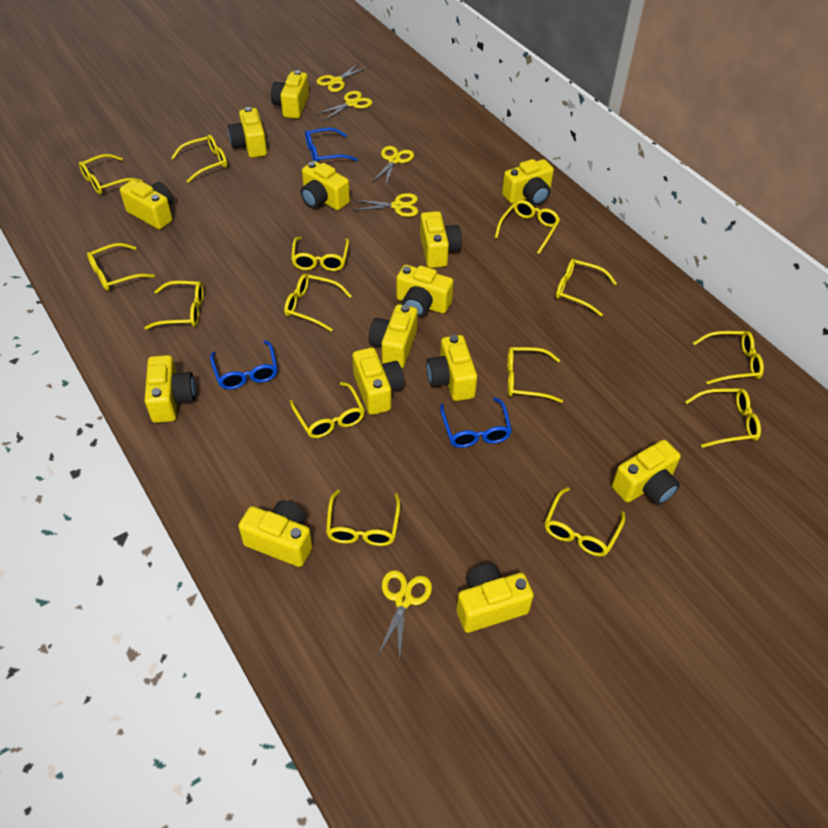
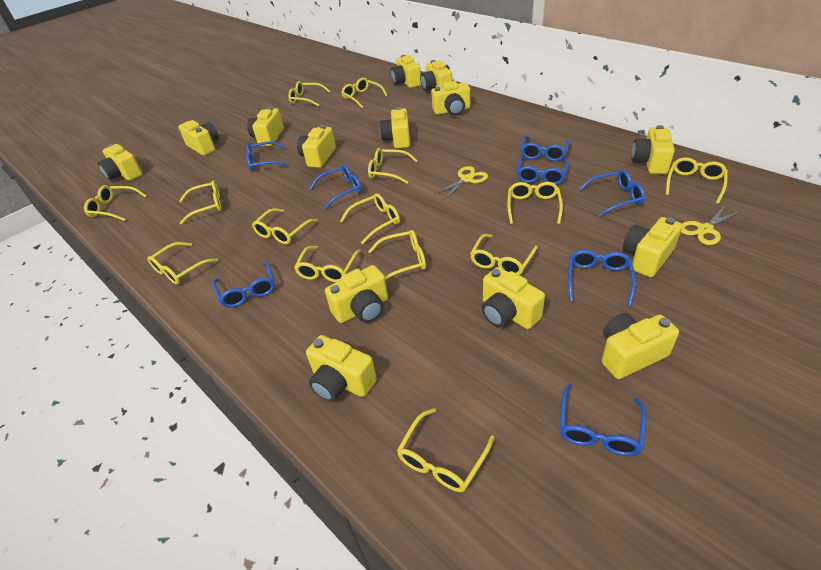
blue glasses: 3 -> 8
yellow scissors: 5 -> 2

